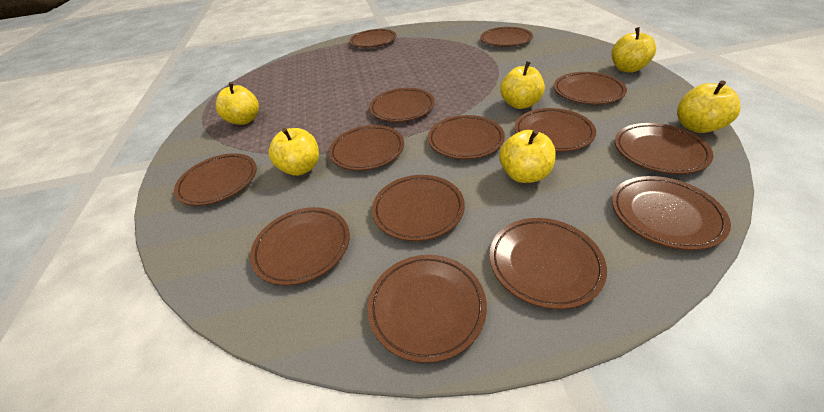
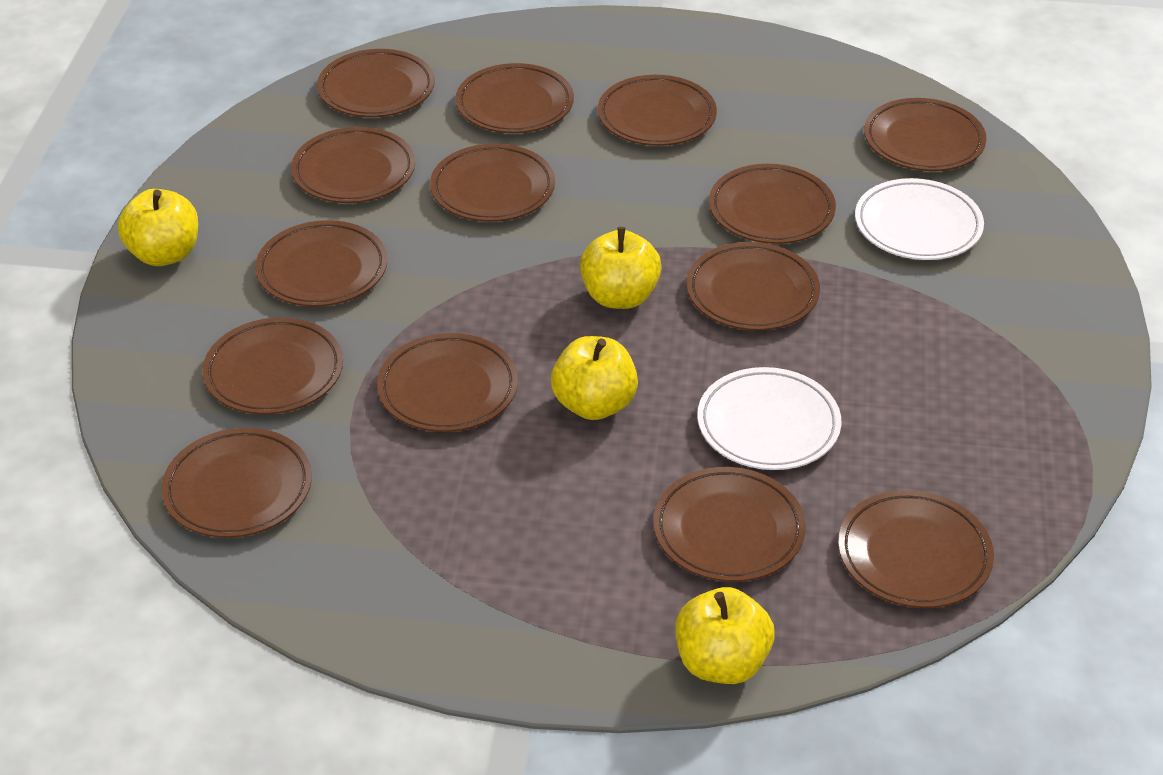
white plate: 0 -> 2
yellow apple: 6 -> 4

